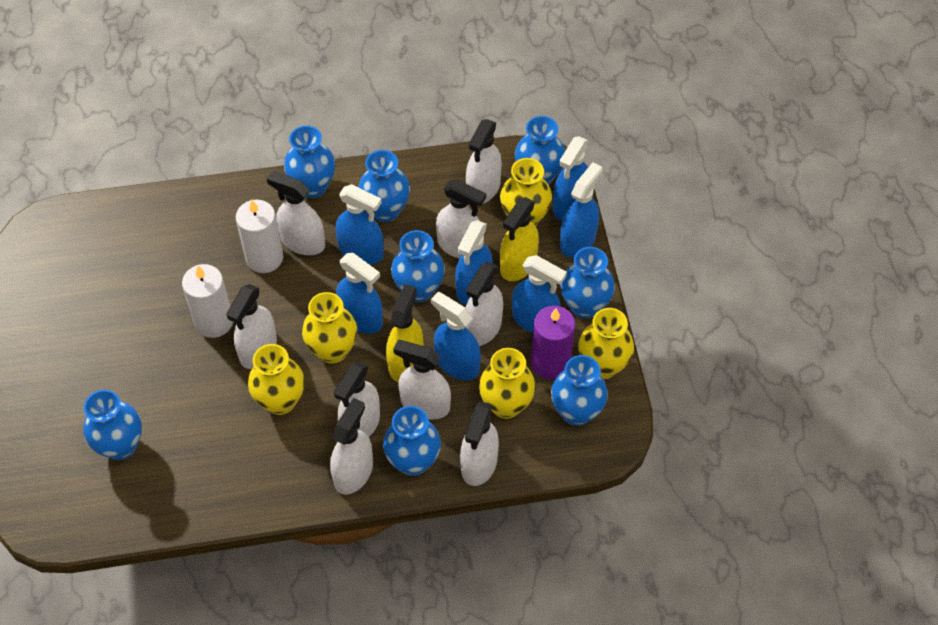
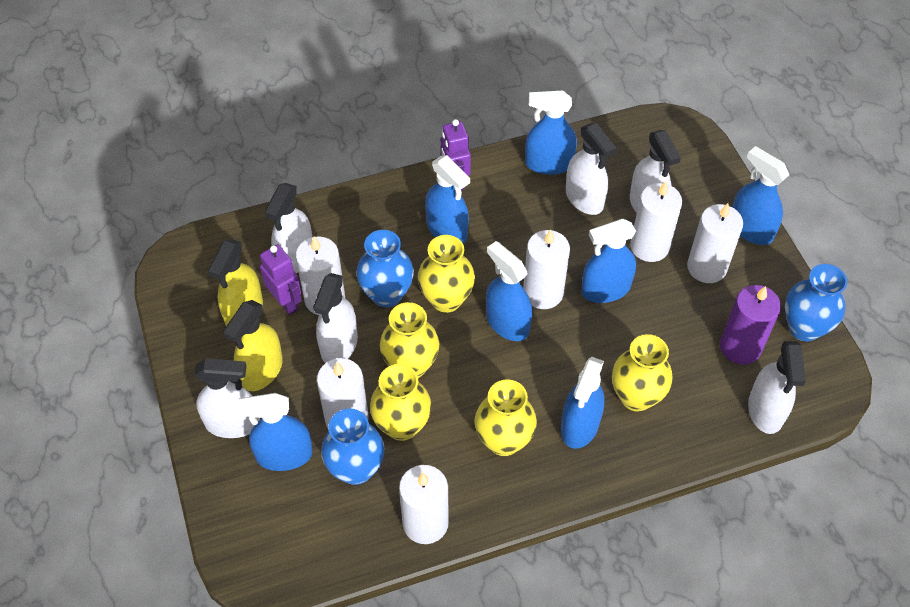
blue vase: 8 -> 3
purple robot: 0 -> 2
white candle: 2 -> 6
white spray bottle: 9 -> 6

